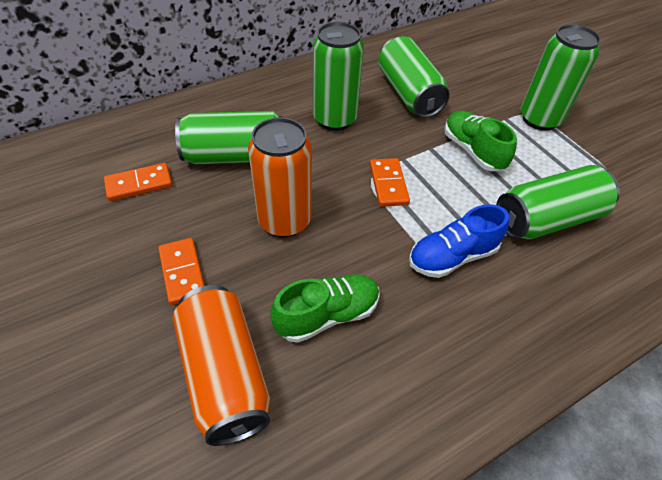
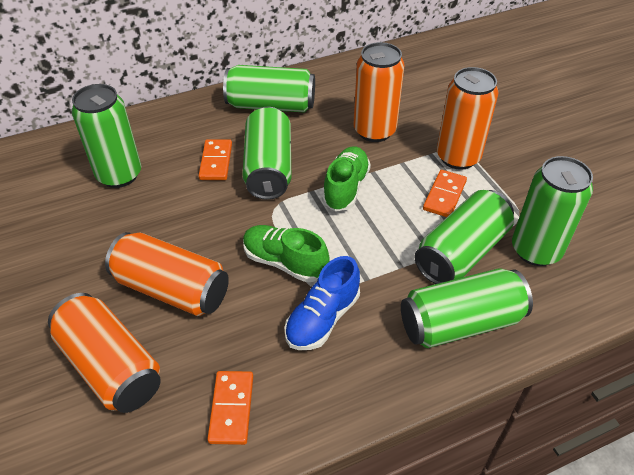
green can: 5 -> 6
orange can: 2 -> 4

